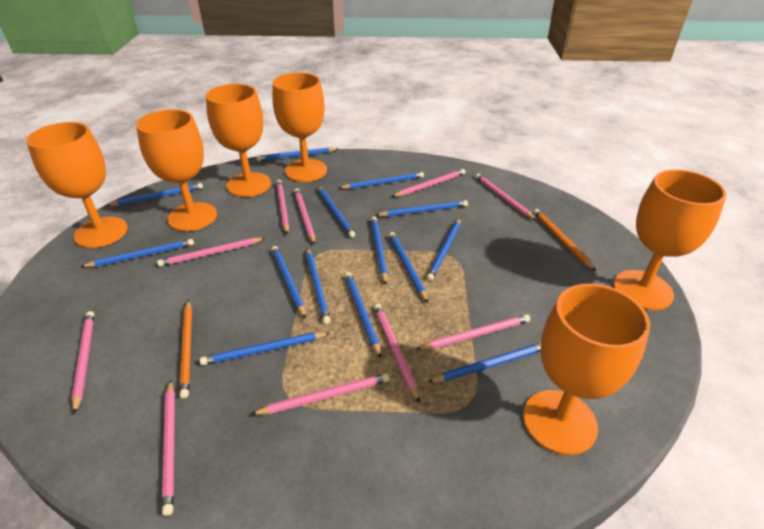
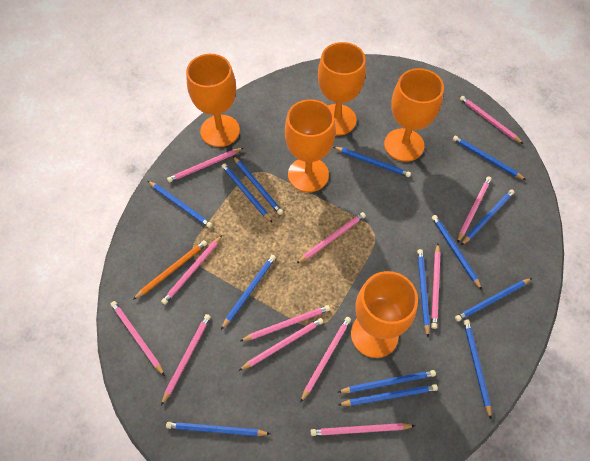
orange goblet: 6 -> 5
orange pencil: 2 -> 1
pink pencil: 10 -> 12

